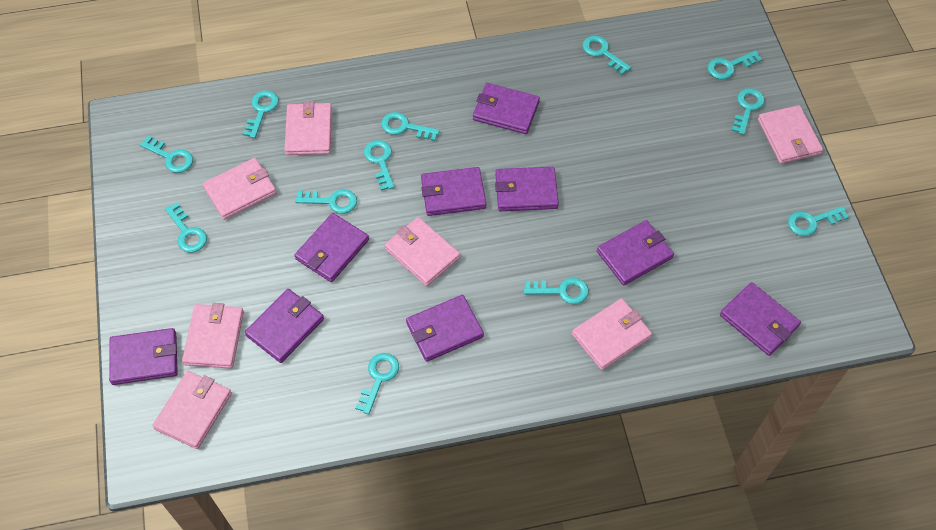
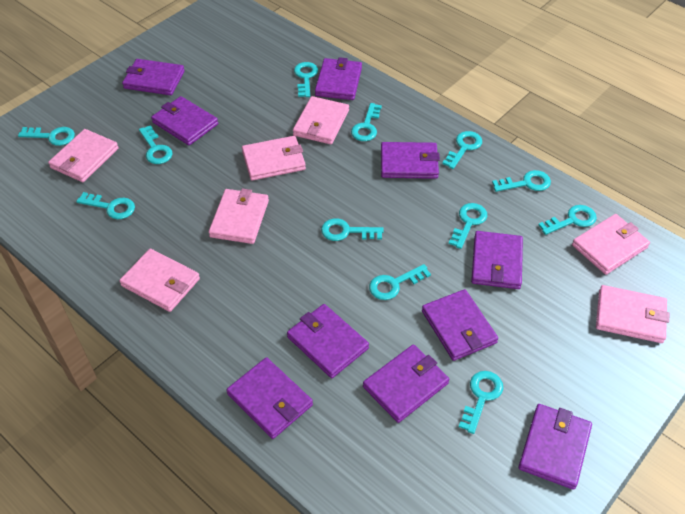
purple wallet: 9 -> 10

